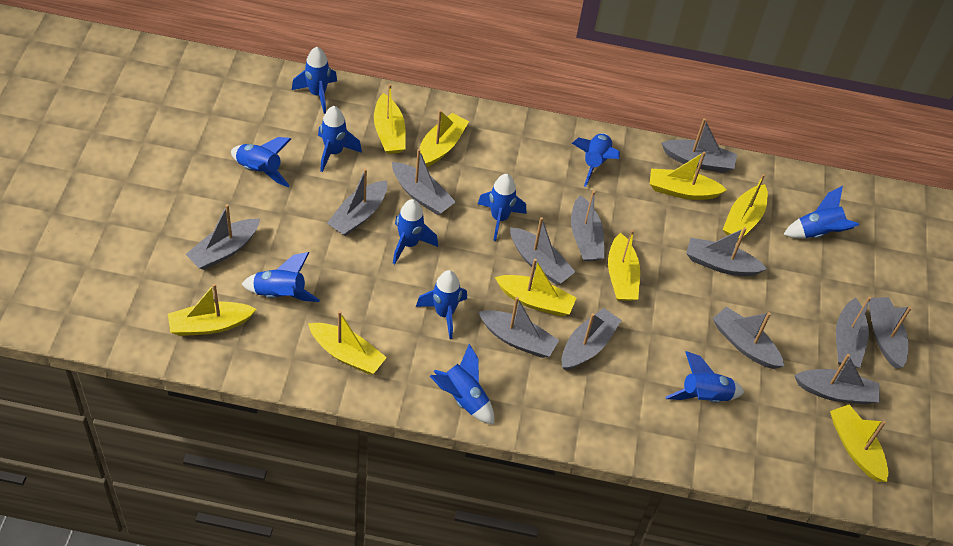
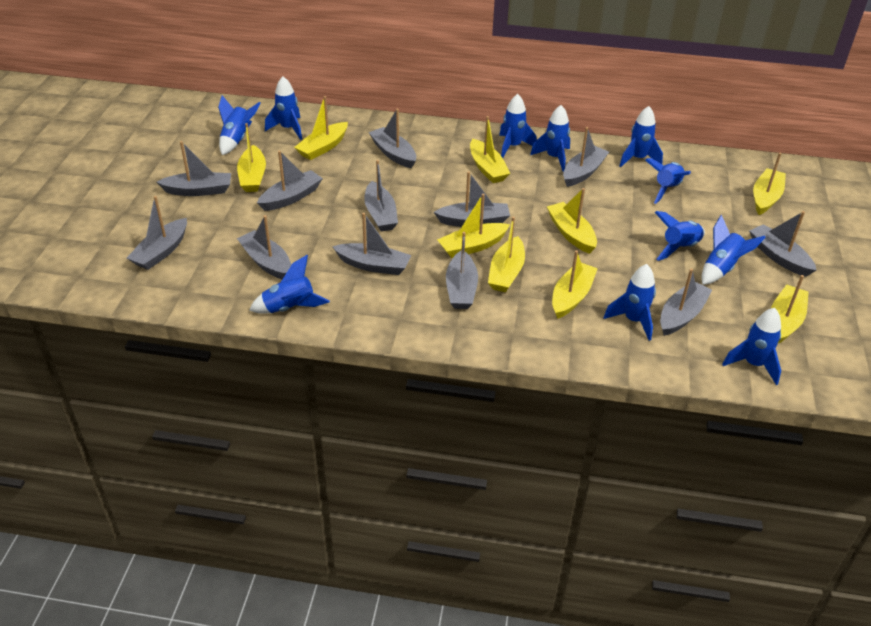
grey boat: 13 -> 12

